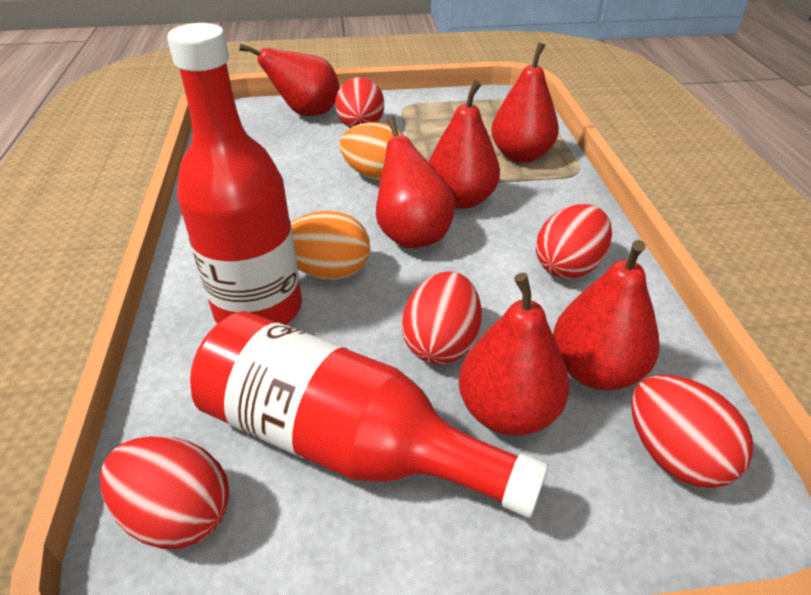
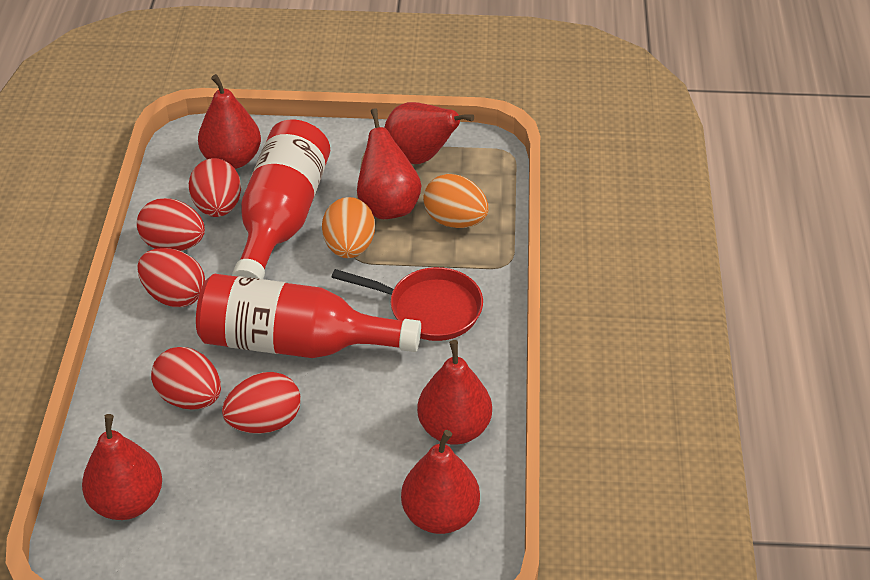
red pan: 0 -> 1

